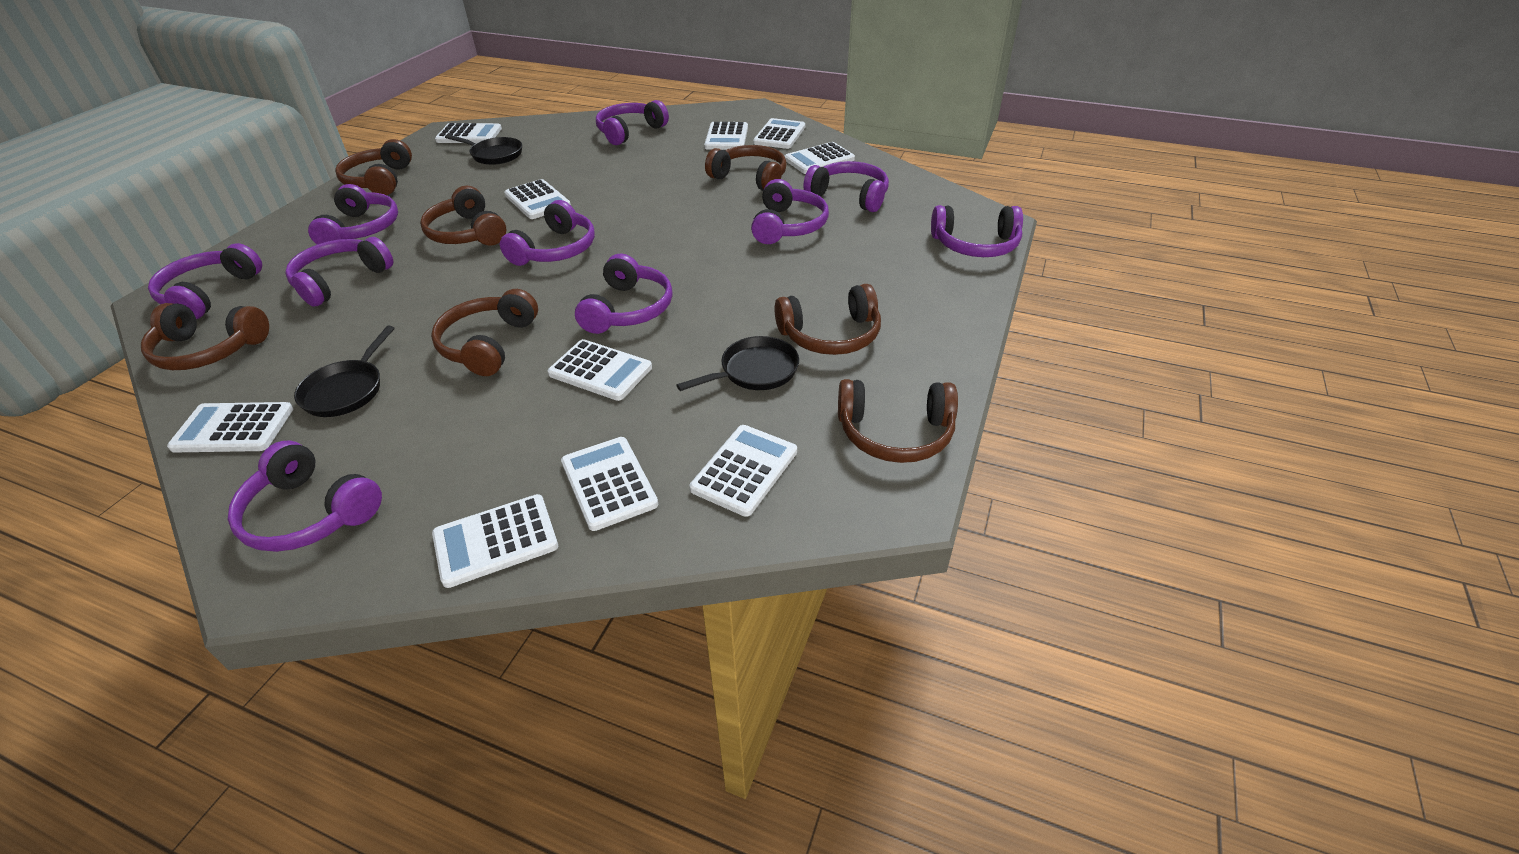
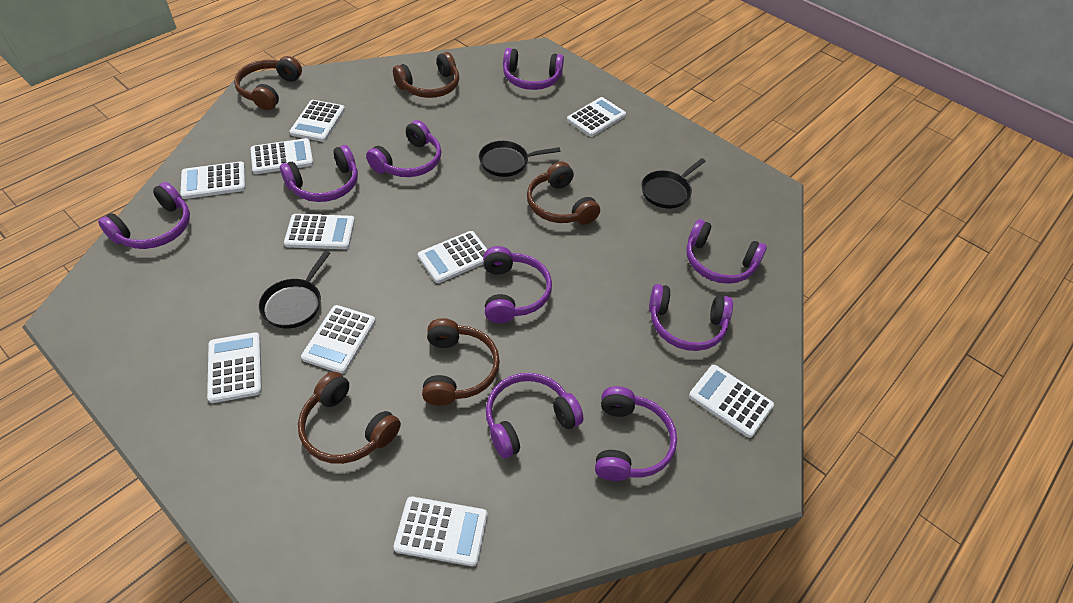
brown headphones: 7 -> 5
purple headphones: 10 -> 9

